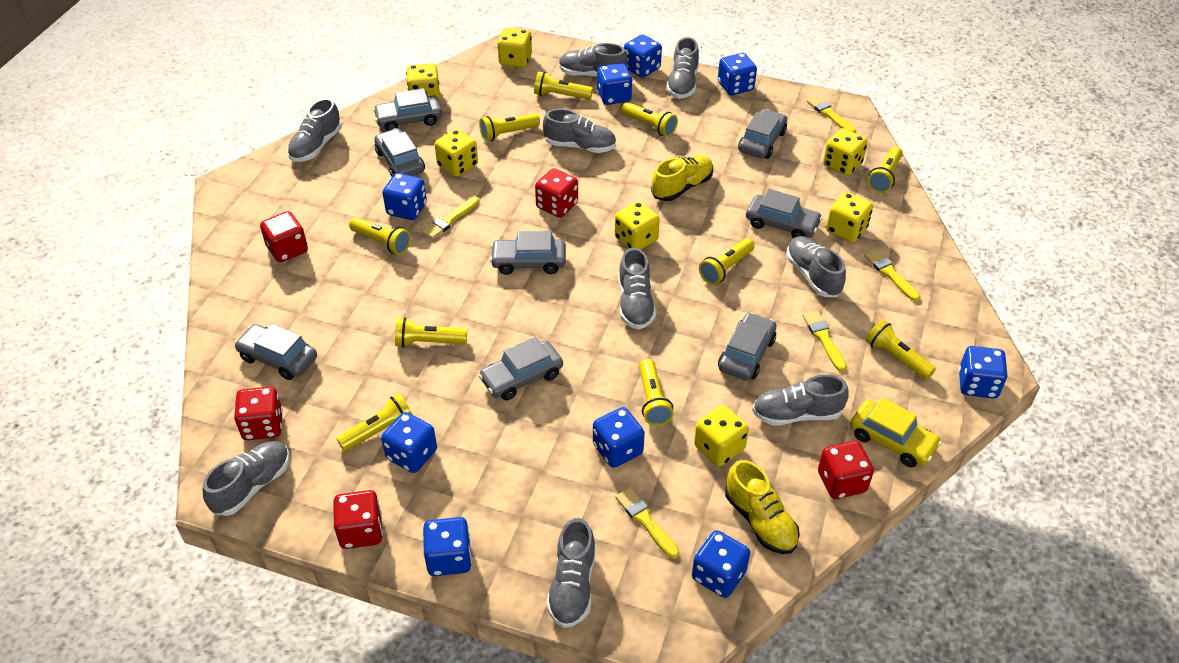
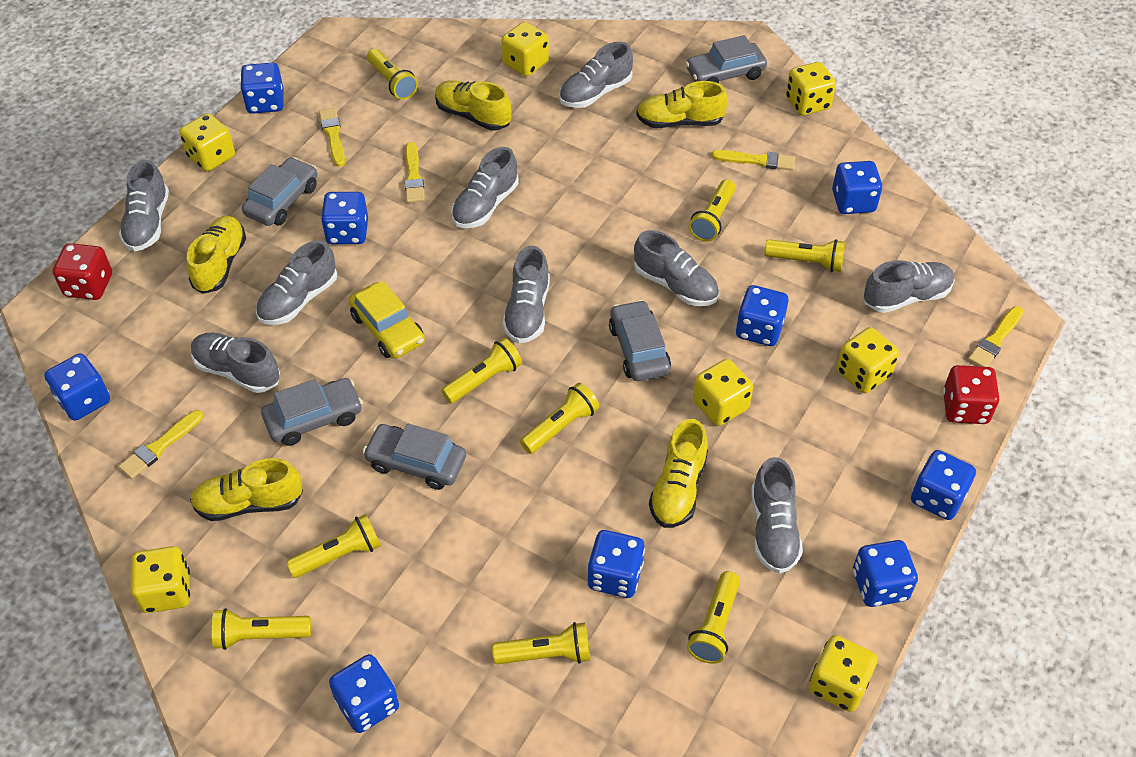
grey car: 8 -> 5
red dice: 5 -> 2
yellow flashlight: 10 -> 9
yellow shoe: 2 -> 5

